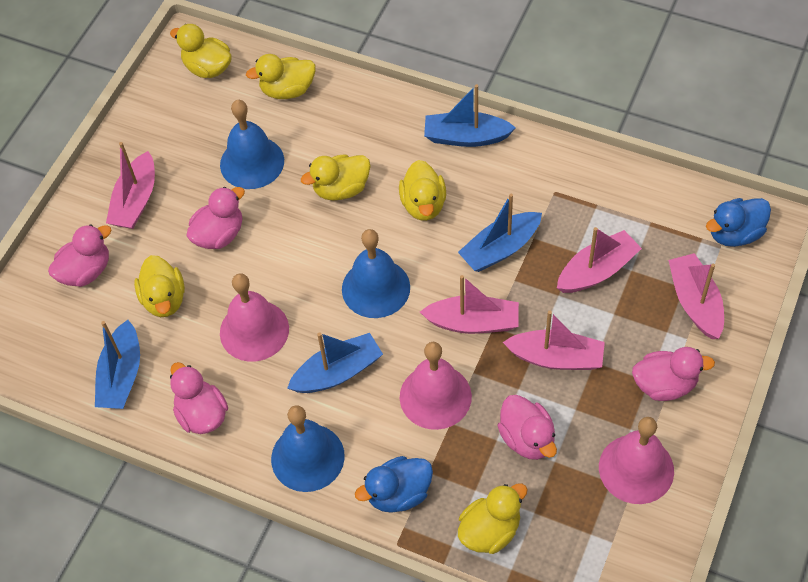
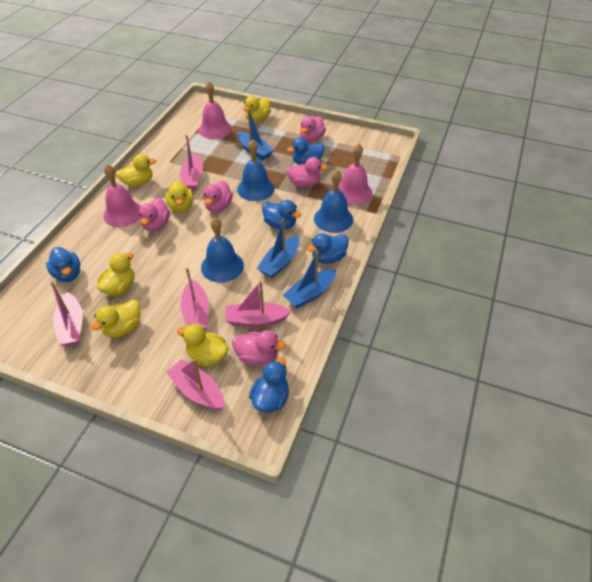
blue boat: 4 -> 3
blue duck: 2 -> 5

